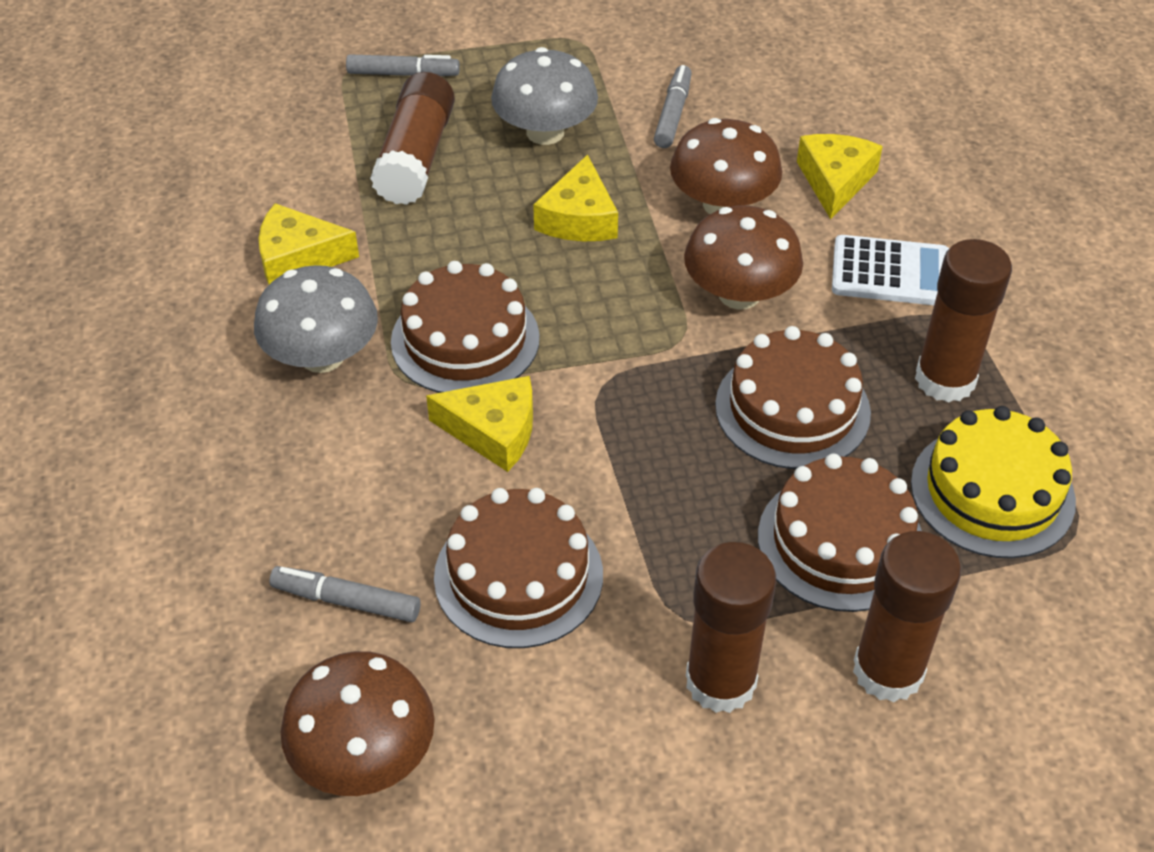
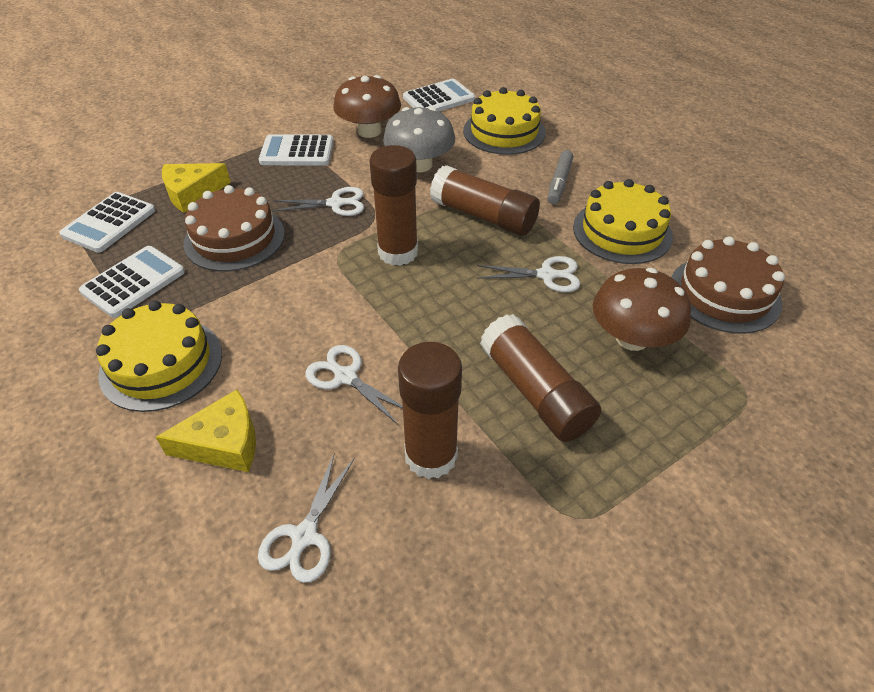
brown cake: 4 -> 2
brown mushroom: 3 -> 2
grey marker: 3 -> 1
grey mushroom: 2 -> 1
white calculator: 1 -> 4
white scissors: 0 -> 4
yellow cake: 1 -> 3
yellow cheese: 4 -> 2

